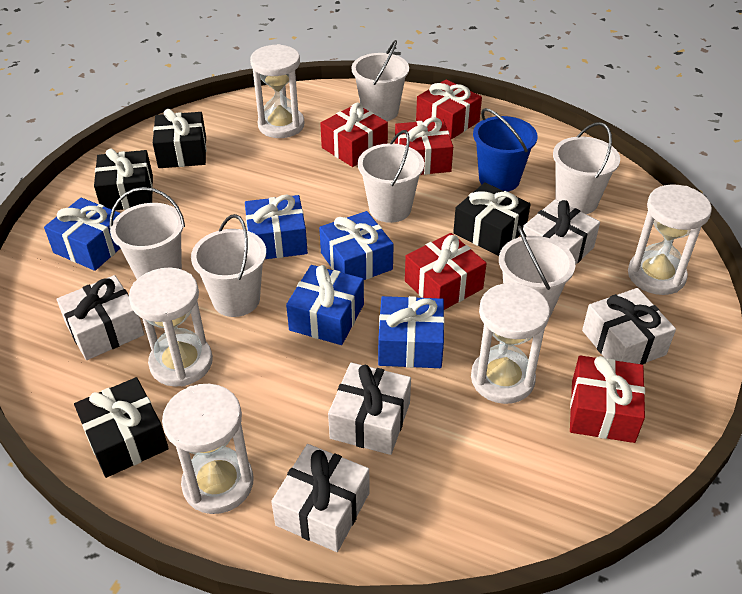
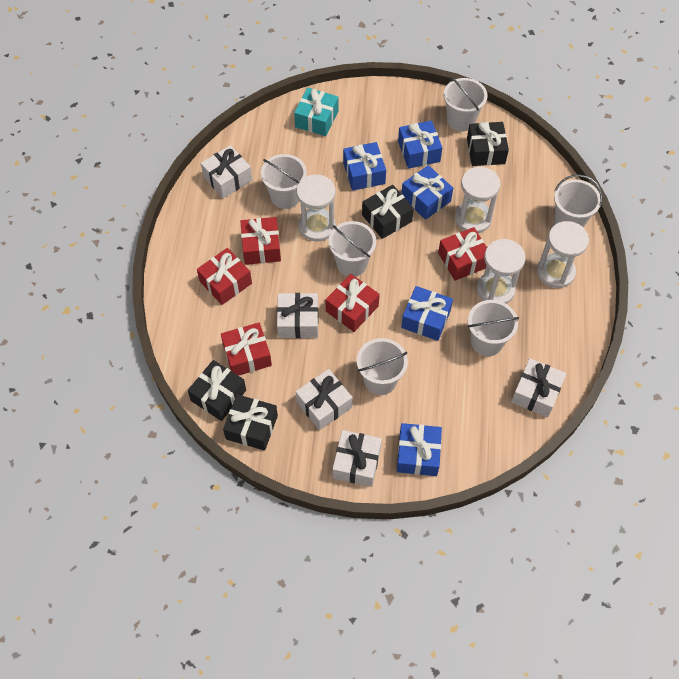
blue bucket: 1 -> 0
turquoise gift: 0 -> 1
white hourglass: 5 -> 4

